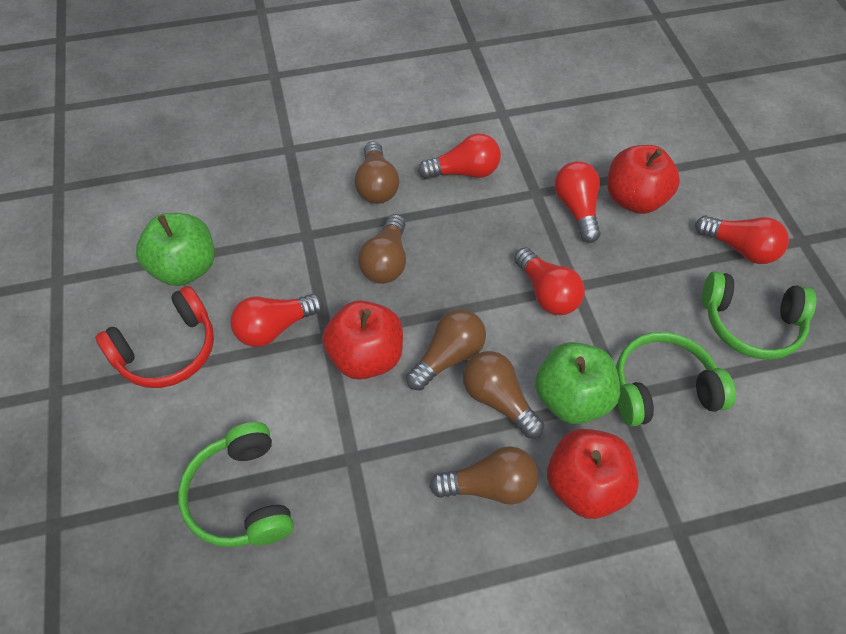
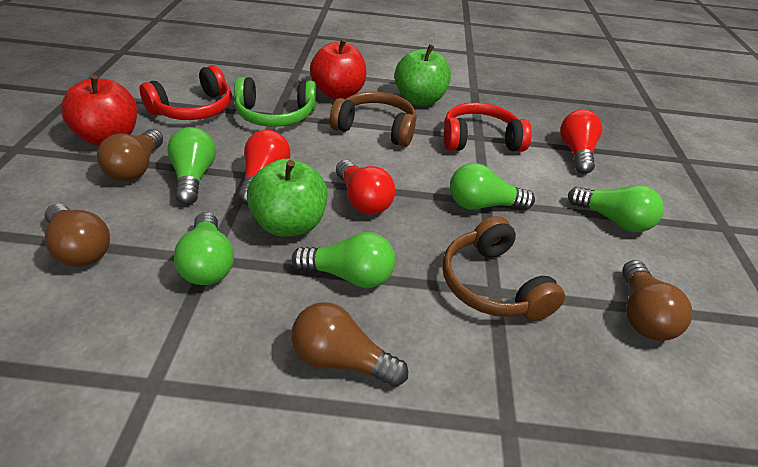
brown headphones: 0 -> 2
brown light bulb: 5 -> 4
green headphones: 3 -> 1
green light bulb: 0 -> 5
red apple: 3 -> 2
red headphones: 1 -> 2
red light bulb: 5 -> 3

